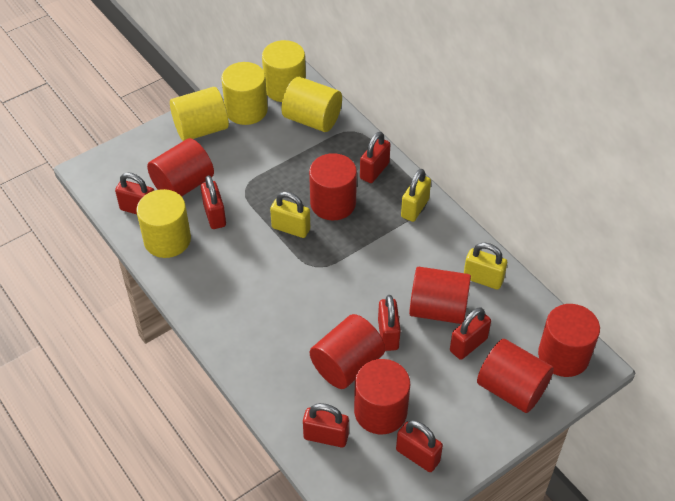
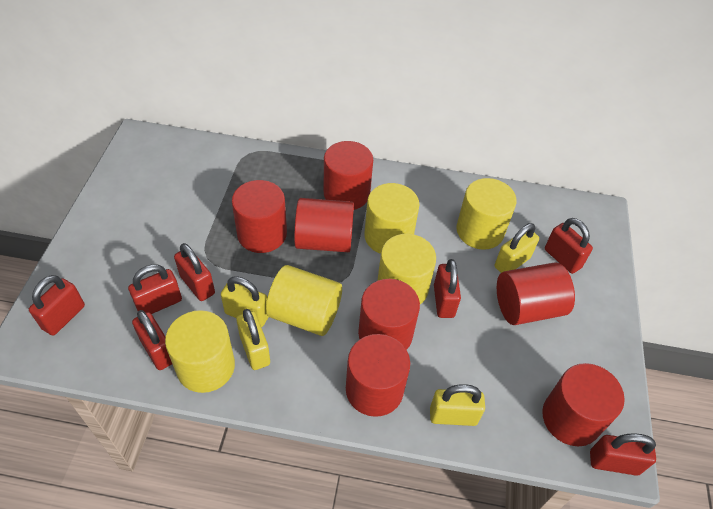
yellow padlock: 3 -> 4

